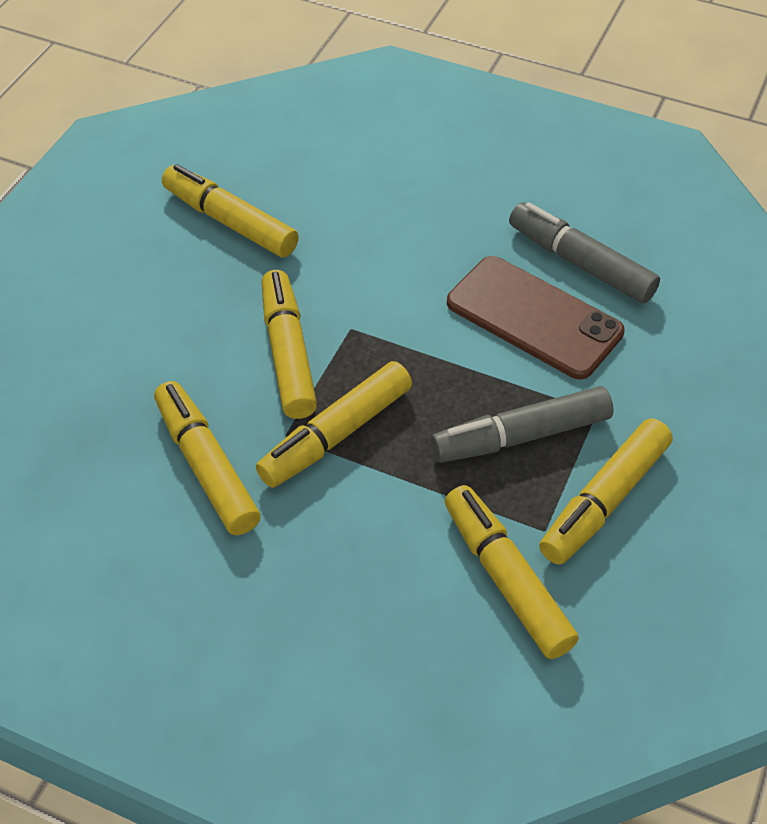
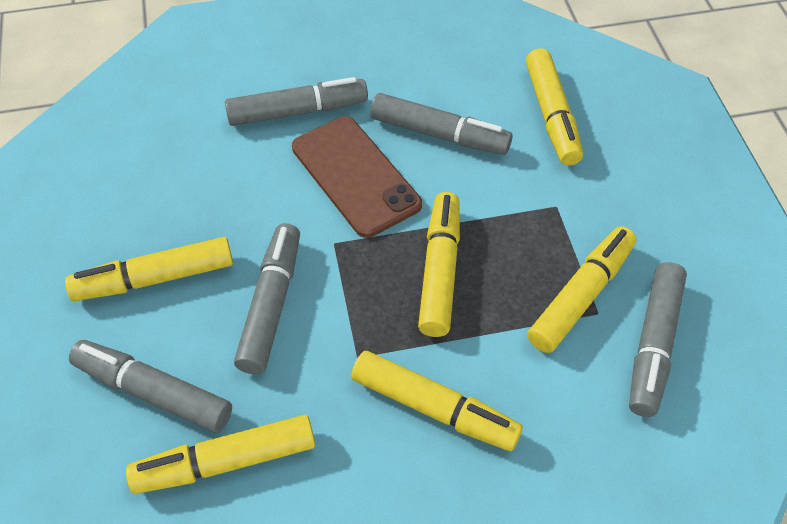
grey marker: 2 -> 5

